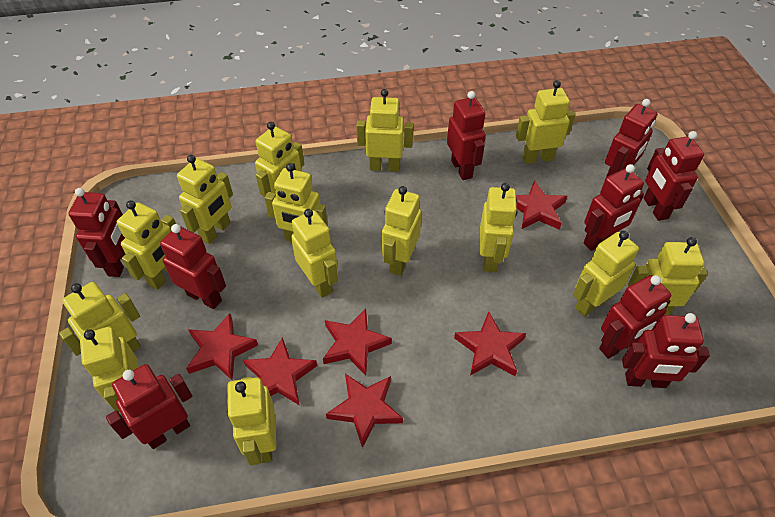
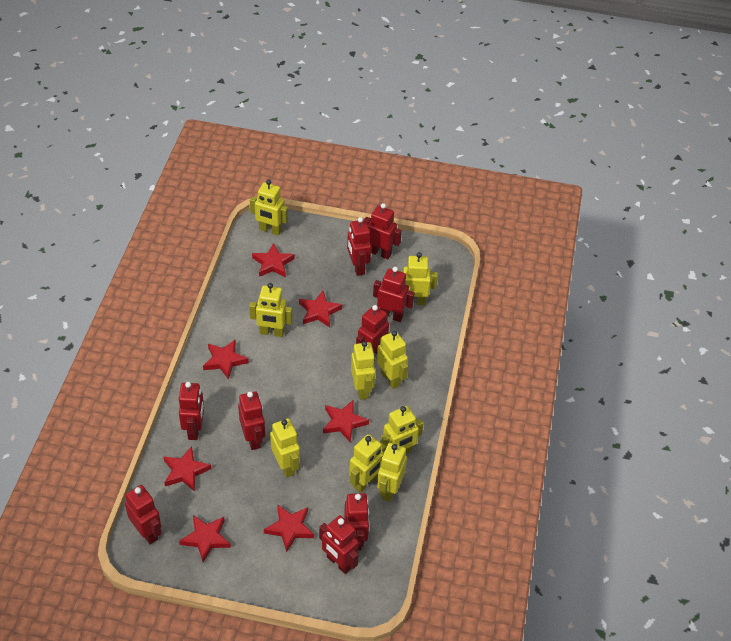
red star: 6 -> 7
yellow robot: 14 -> 9

